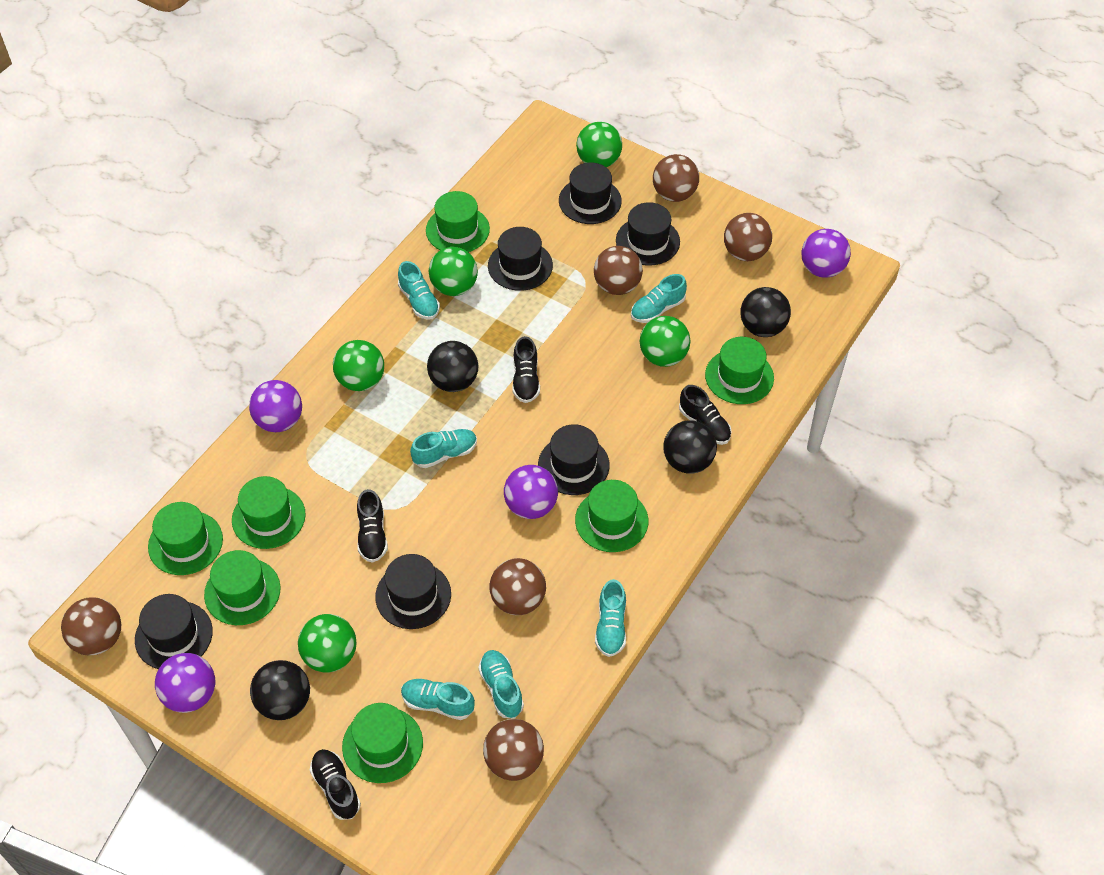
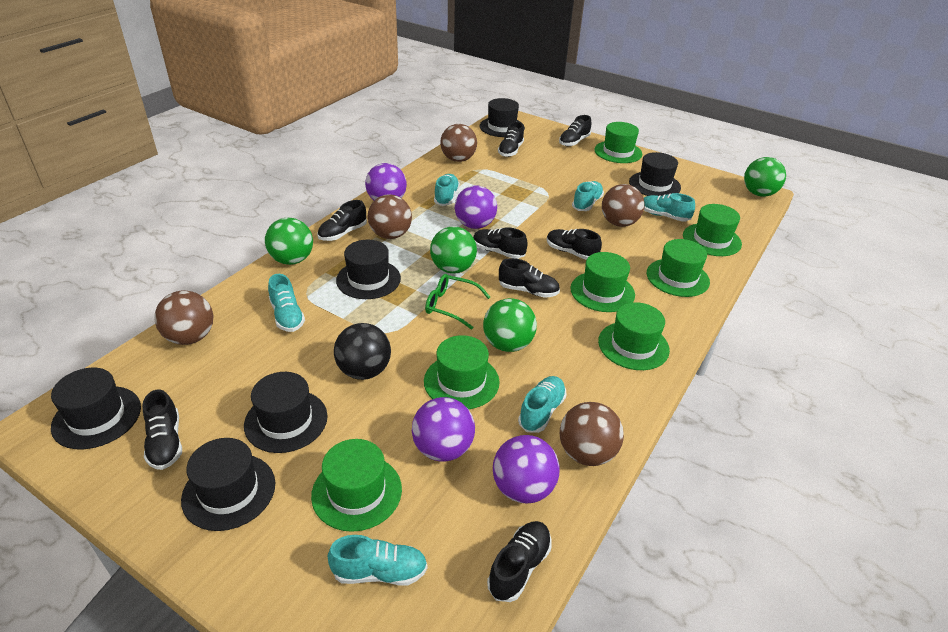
black ball: 4 -> 1
black shoe: 4 -> 8
brown ball: 6 -> 5
green ball: 5 -> 4
green glasses: 0 -> 1

